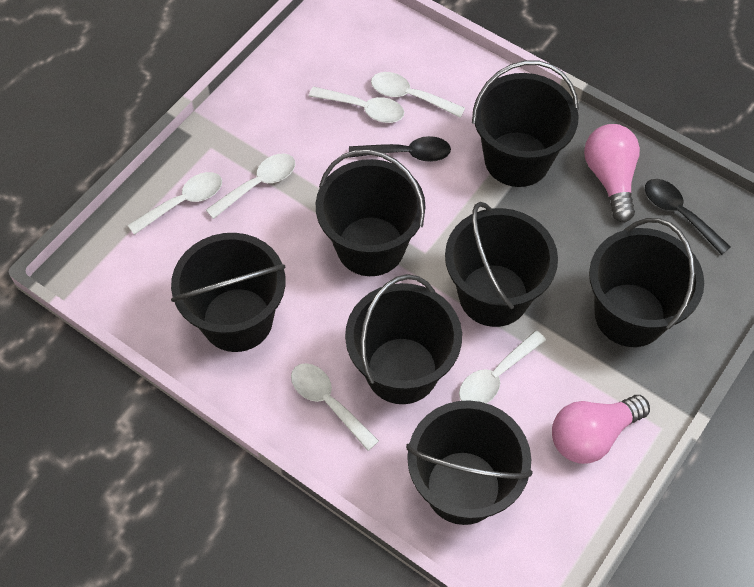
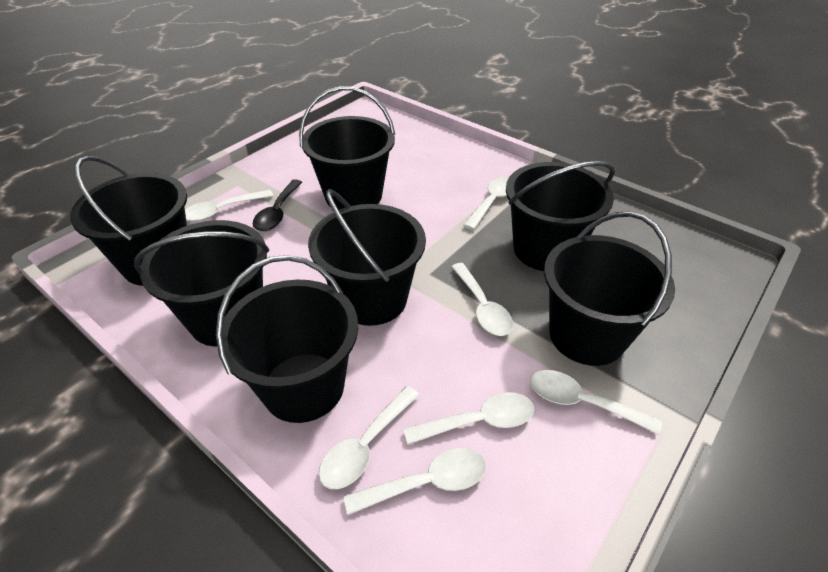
black spoon: 2 -> 1
pink light bulb: 2 -> 0
white spoon: 6 -> 7

